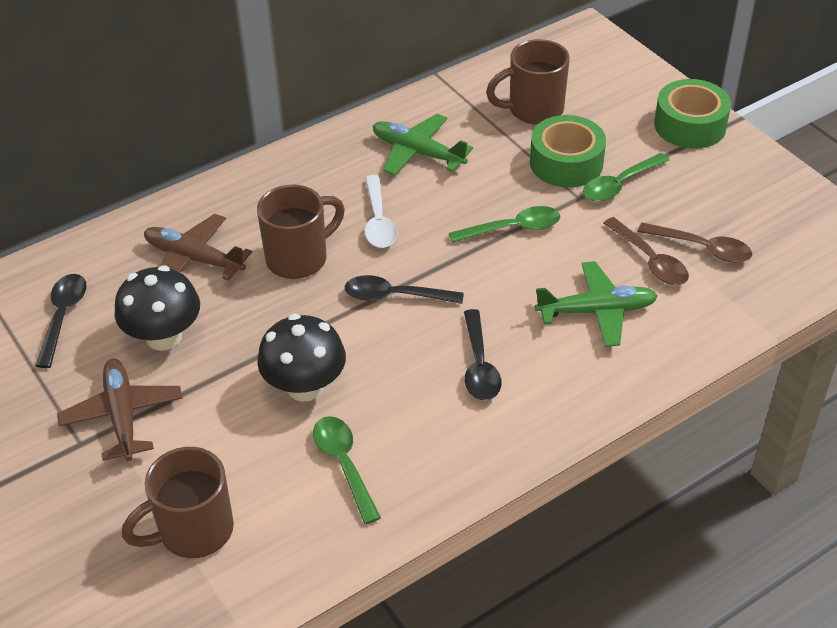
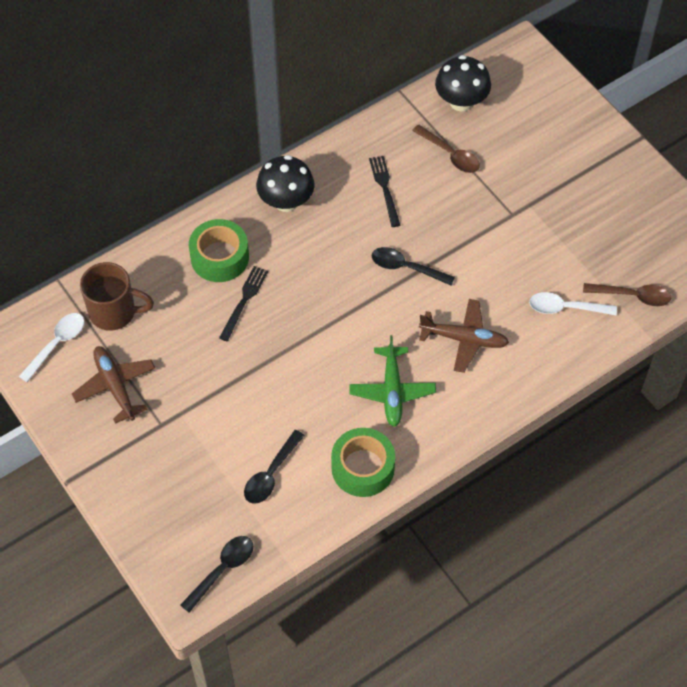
black fork: 0 -> 2
brown mug: 3 -> 1
green plane: 2 -> 1
green spoon: 3 -> 0
white spoon: 1 -> 2

